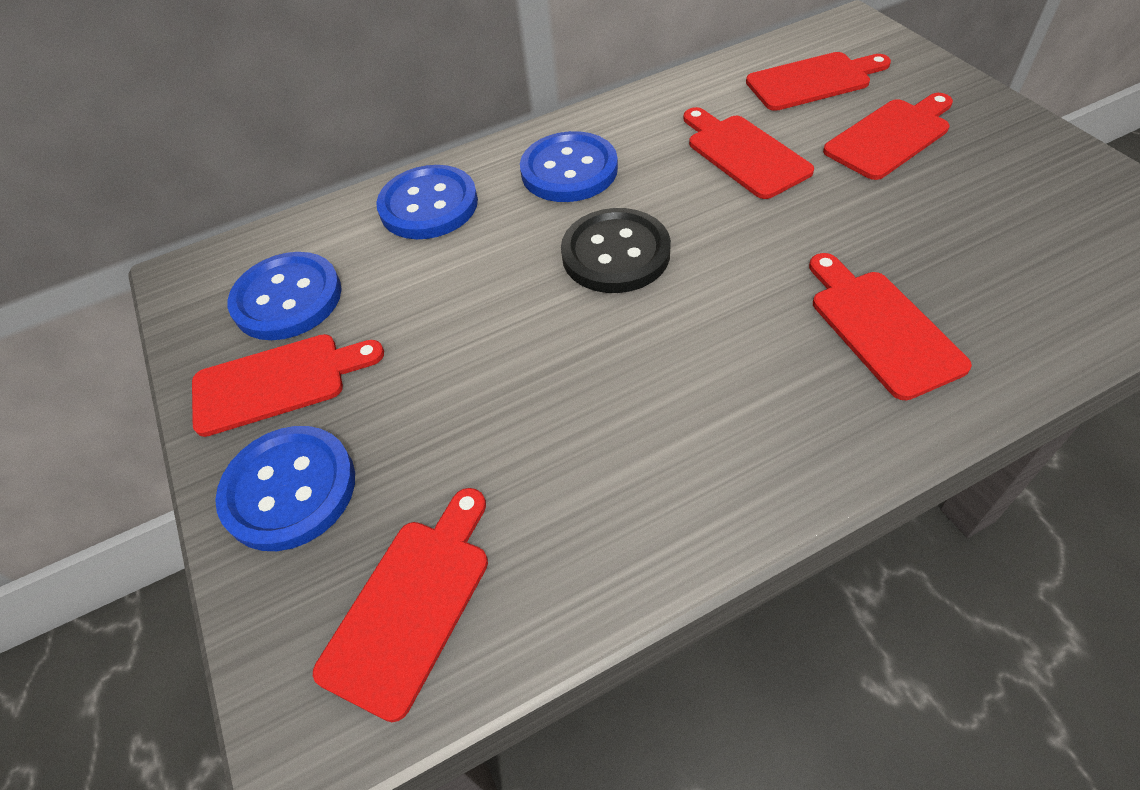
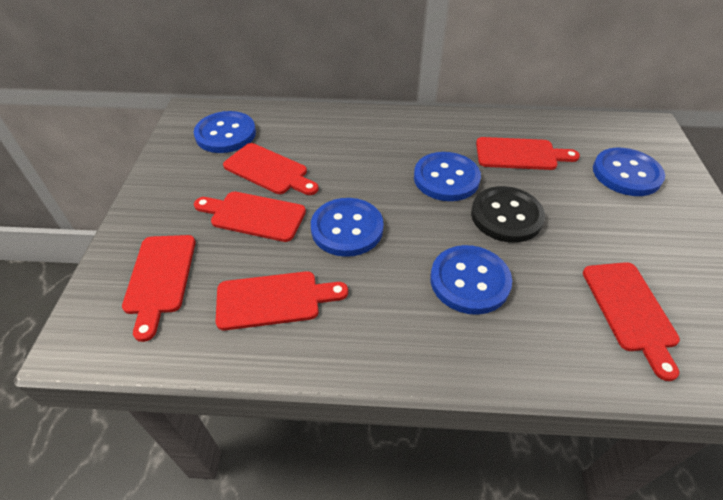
blue button: 4 -> 5

